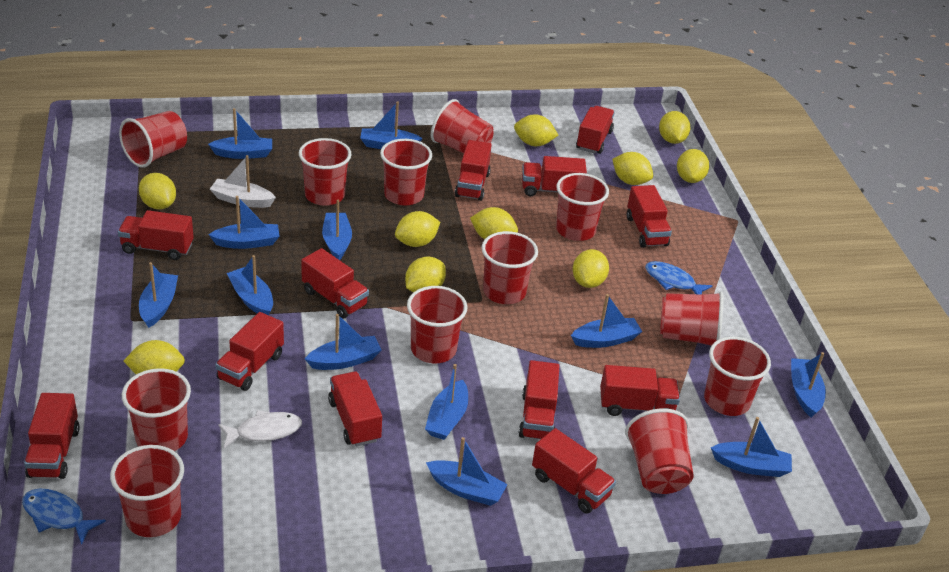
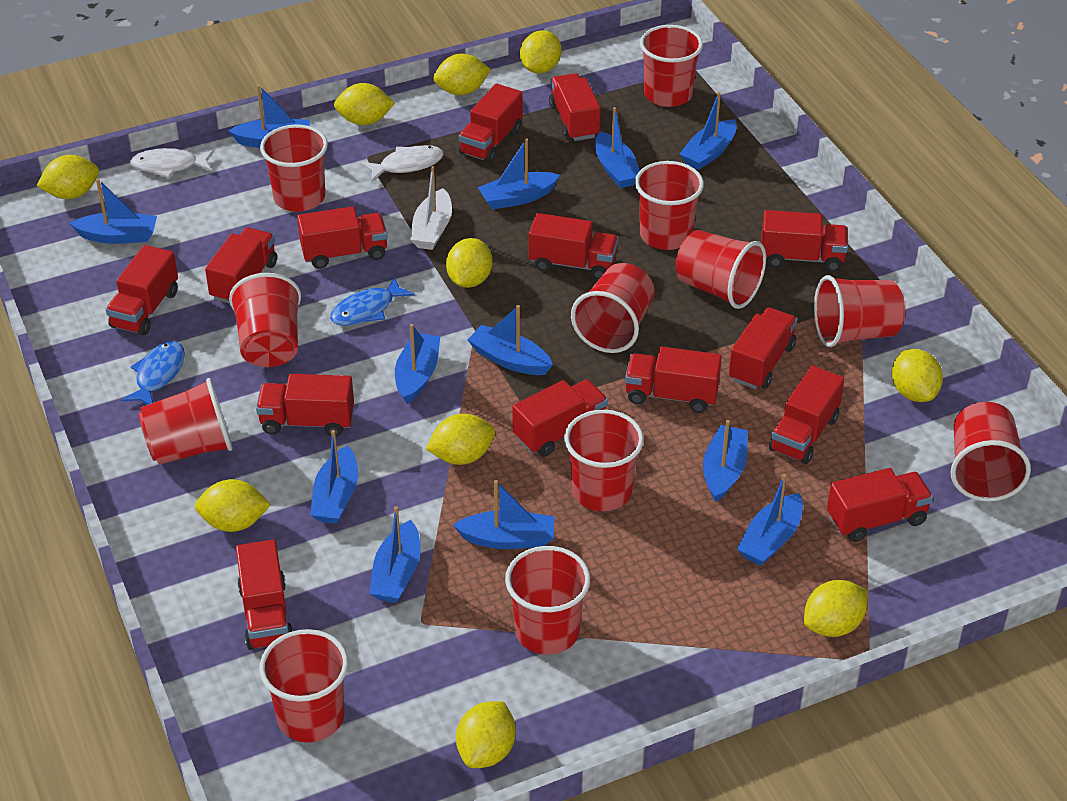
red truck: 12 -> 14
white fish: 1 -> 2

